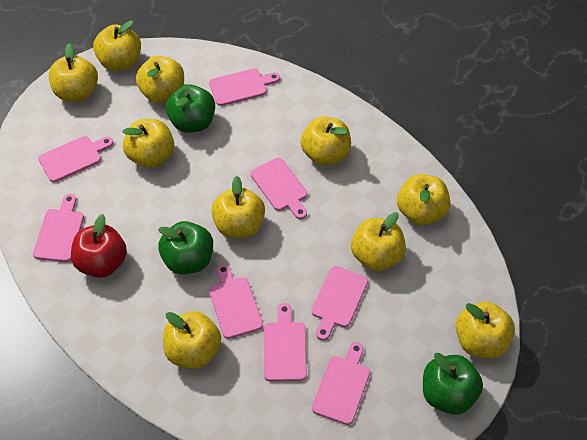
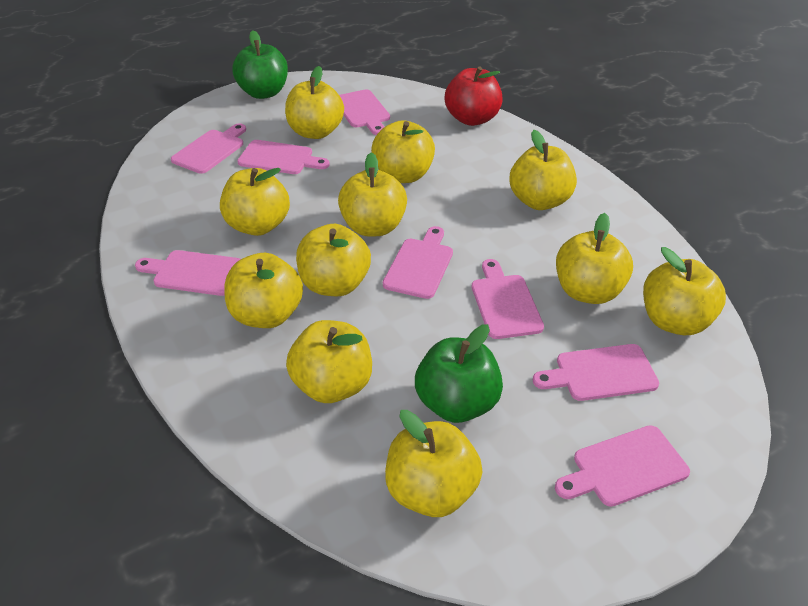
green apple: 3 -> 2
yellow apple: 10 -> 11

